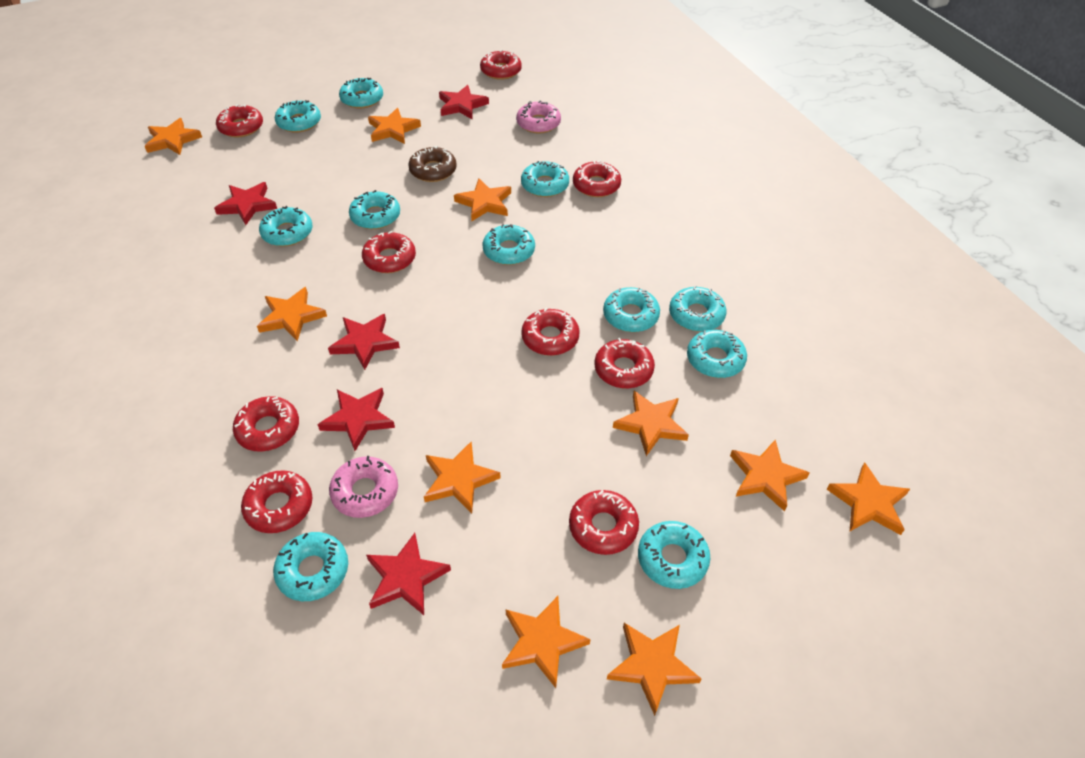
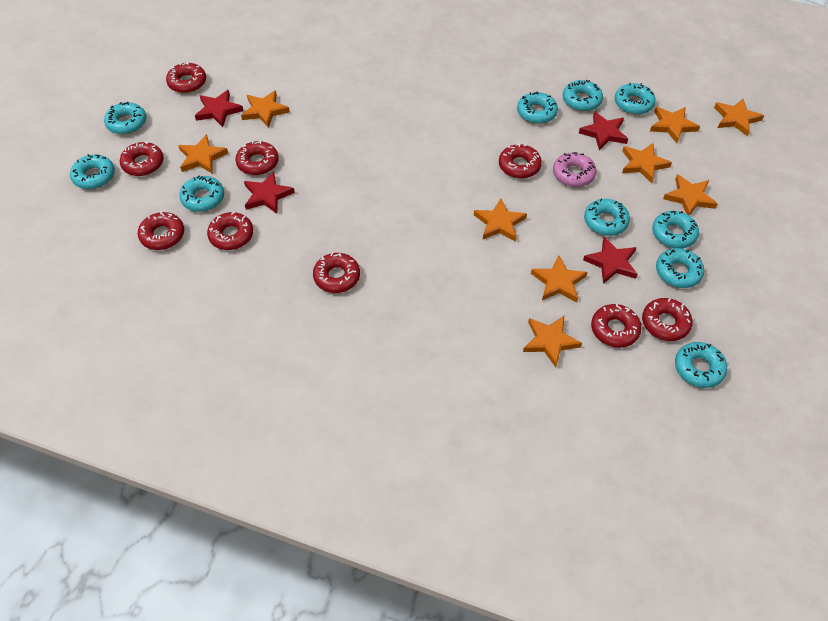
brown donut: 1 -> 0
orange star: 10 -> 9
pink donut: 2 -> 1
red star: 5 -> 4
turquoise donut: 11 -> 10

